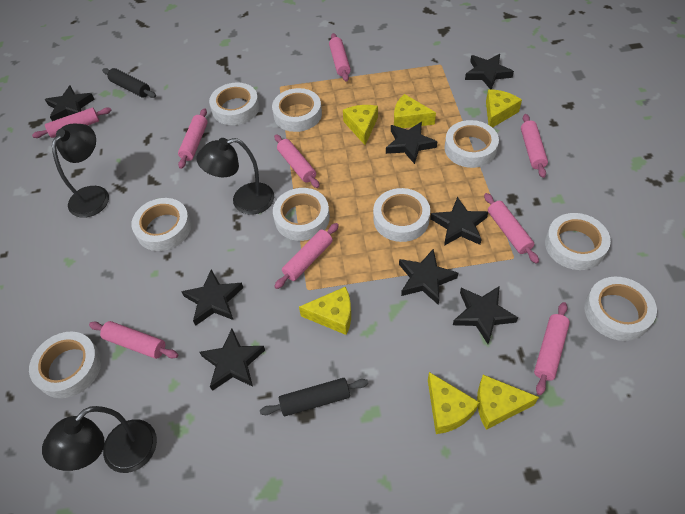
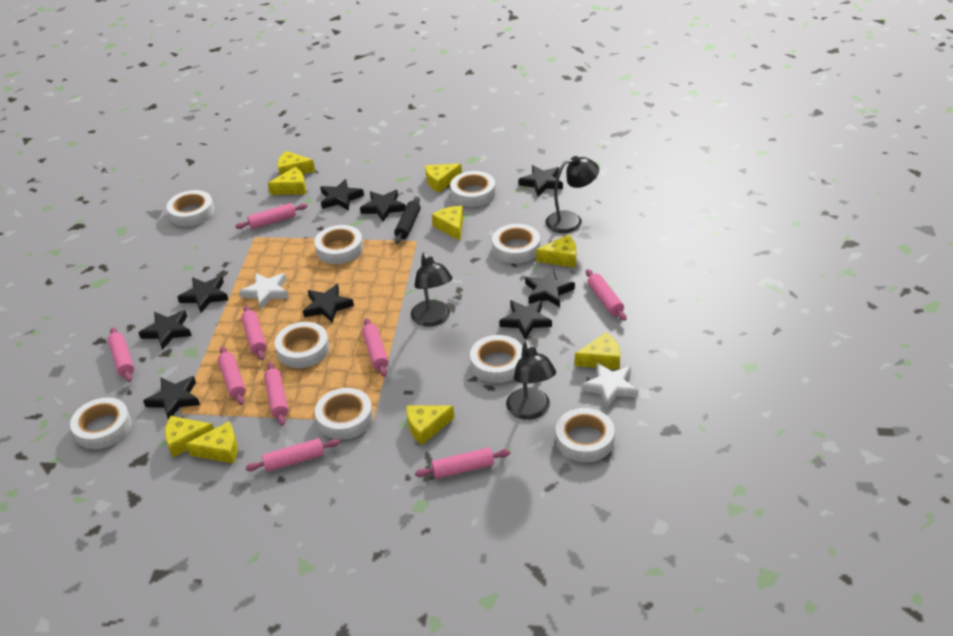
black rolling pin: 2 -> 1
black star: 8 -> 9
white star: 0 -> 2
yellow cheese: 6 -> 9

